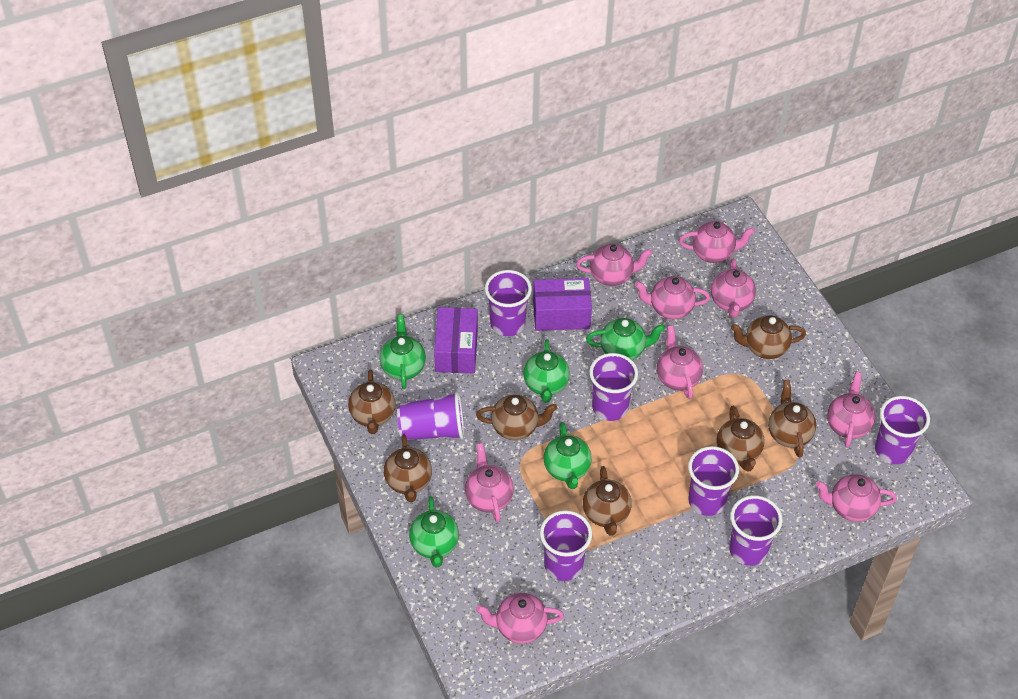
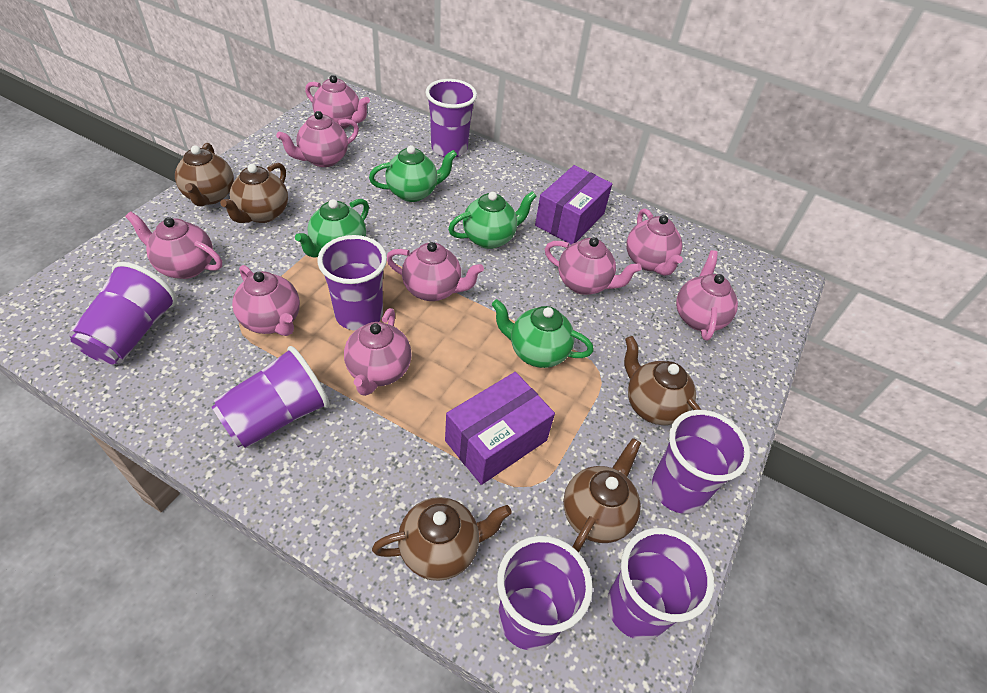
brown teapot: 7 -> 5
green teapot: 5 -> 4

